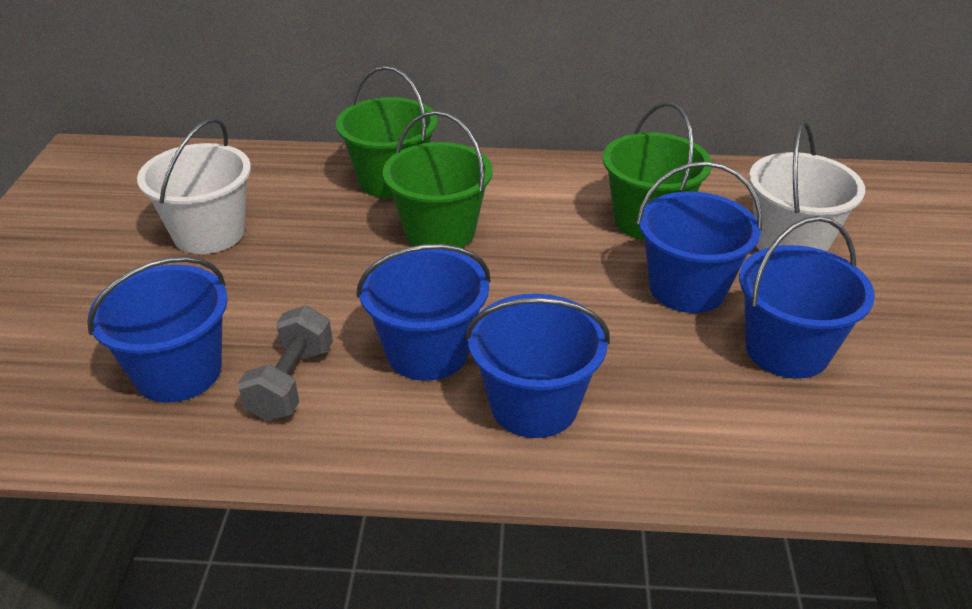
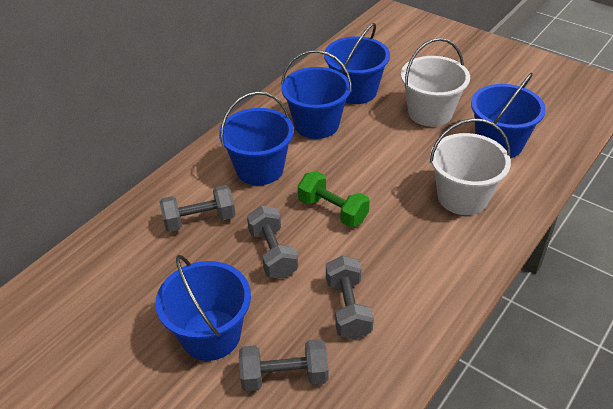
green bucket: 3 -> 0
green dumbbell: 0 -> 1
grey dumbbell: 1 -> 4

